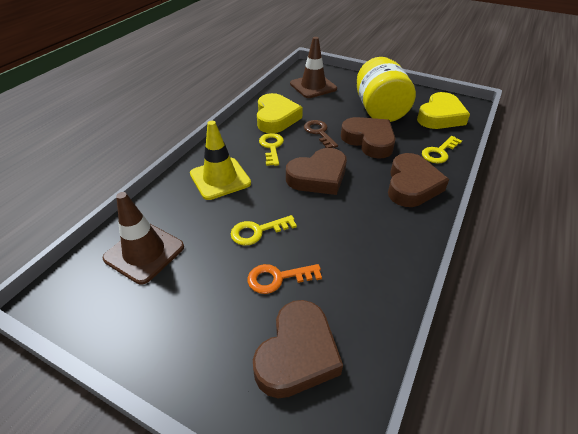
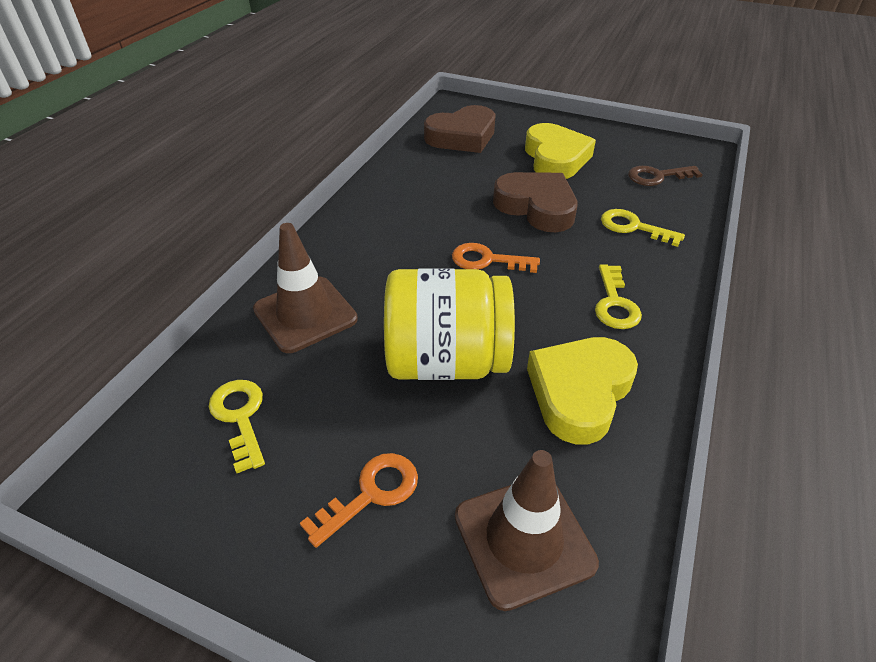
brown heart: 4 -> 2
orange key: 1 -> 2
yellow traffic cone: 1 -> 0

